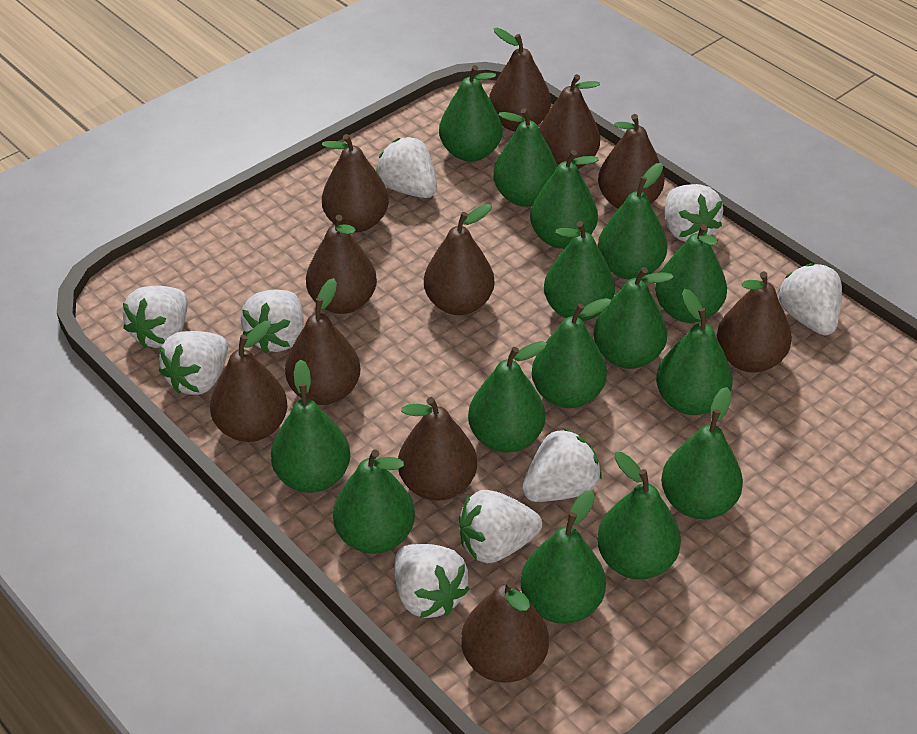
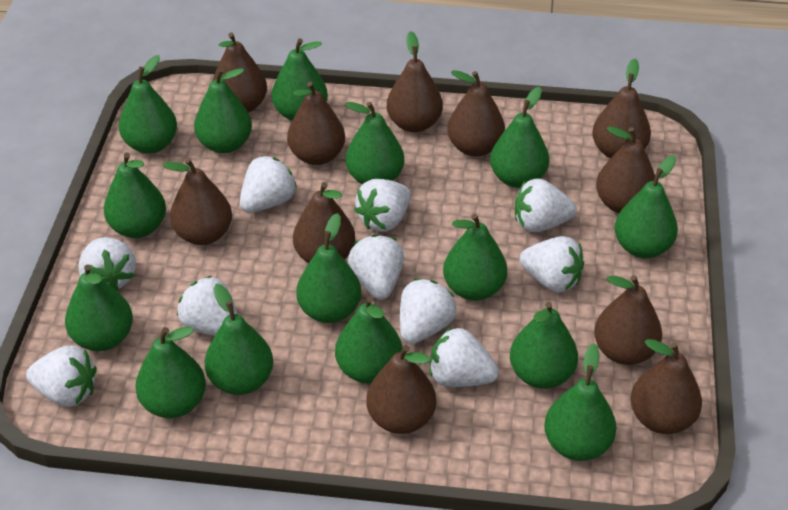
white strawberry: 9 -> 10

